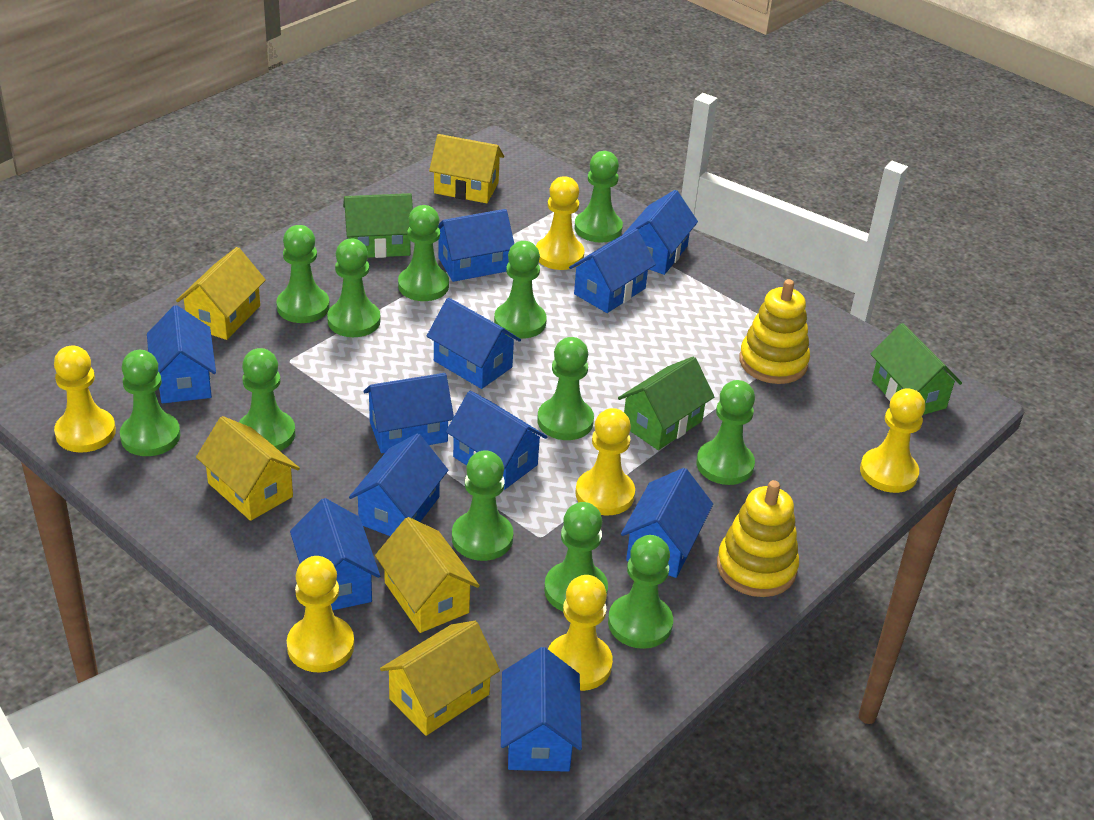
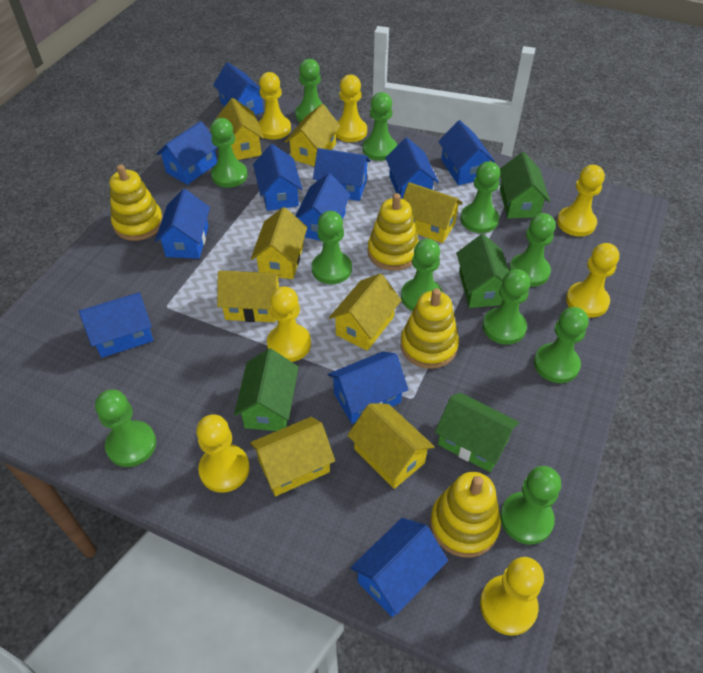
green house: 3 -> 4
green pawn: 12 -> 11
yellow house: 5 -> 8
yellow pawn: 6 -> 7
yellow stacking toy: 2 -> 4

